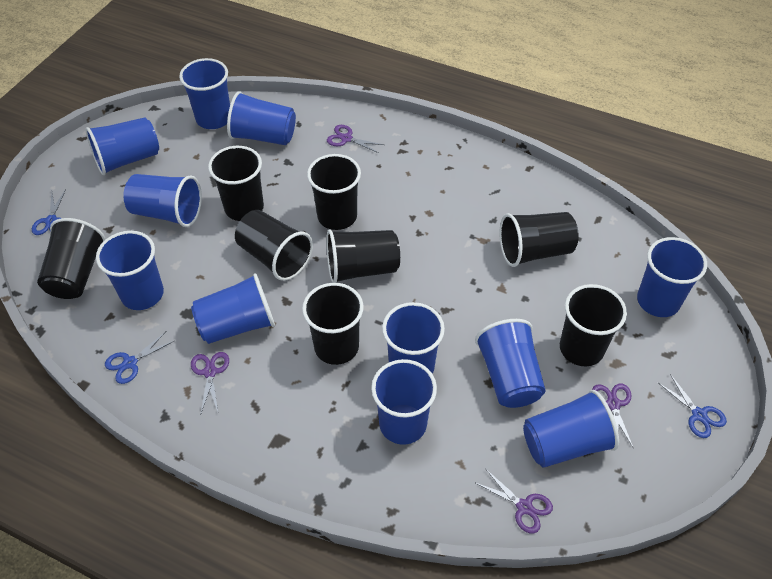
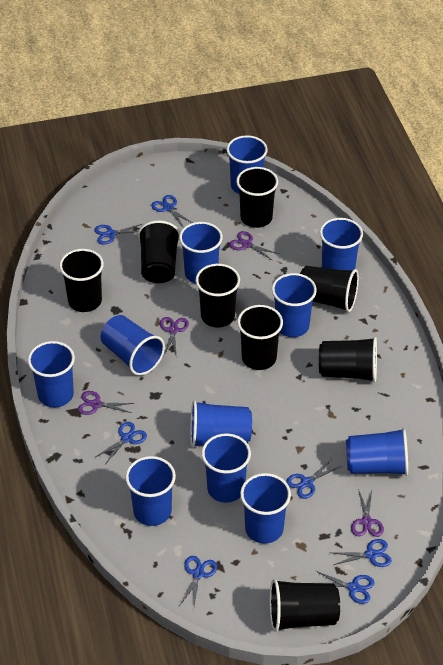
blue scissors: 3 -> 7

